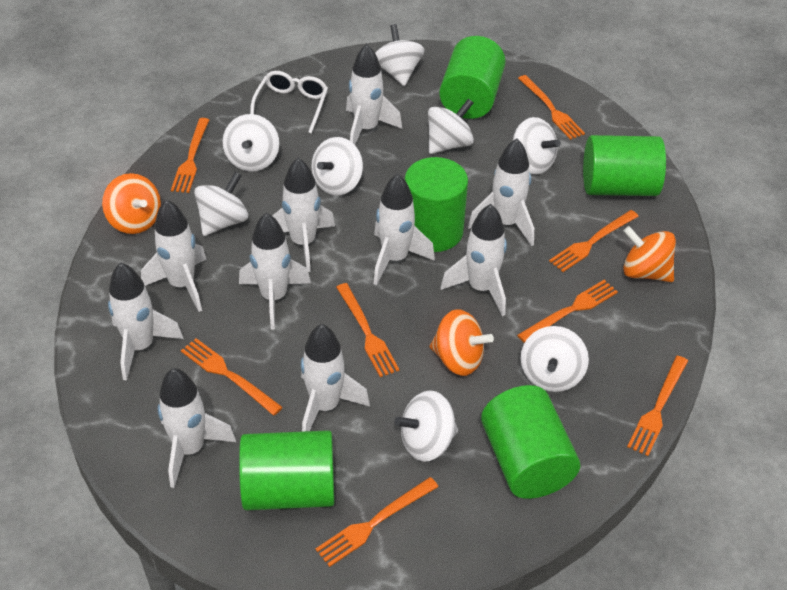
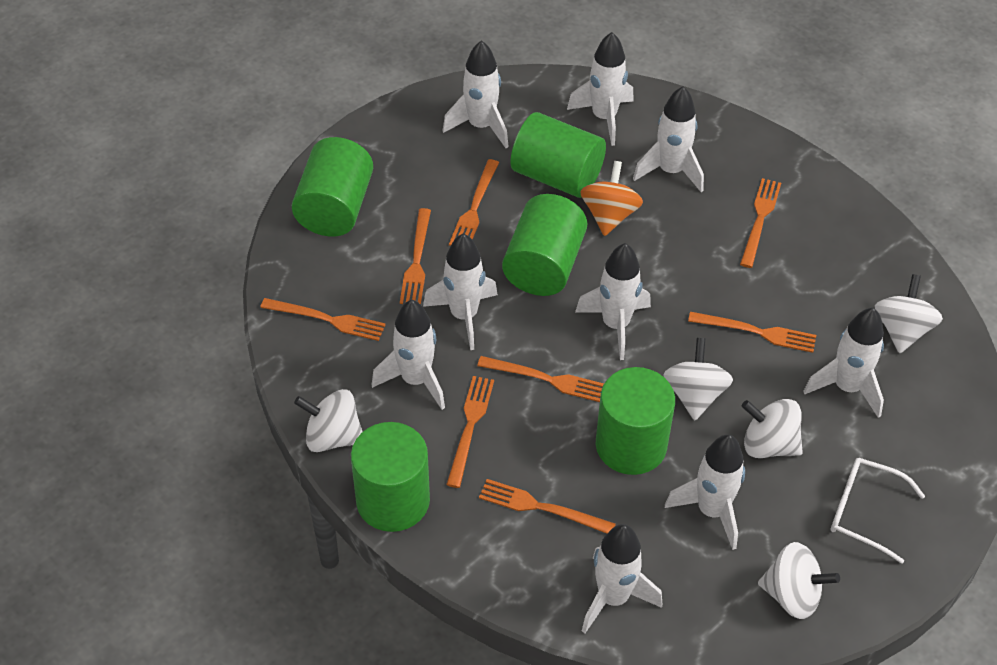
orange spinning top: 3 -> 1
white rocket: 10 -> 9
white spinning top: 8 -> 5

